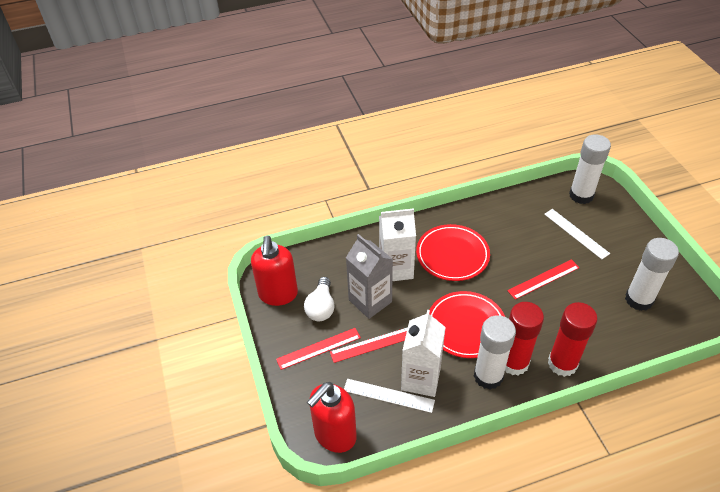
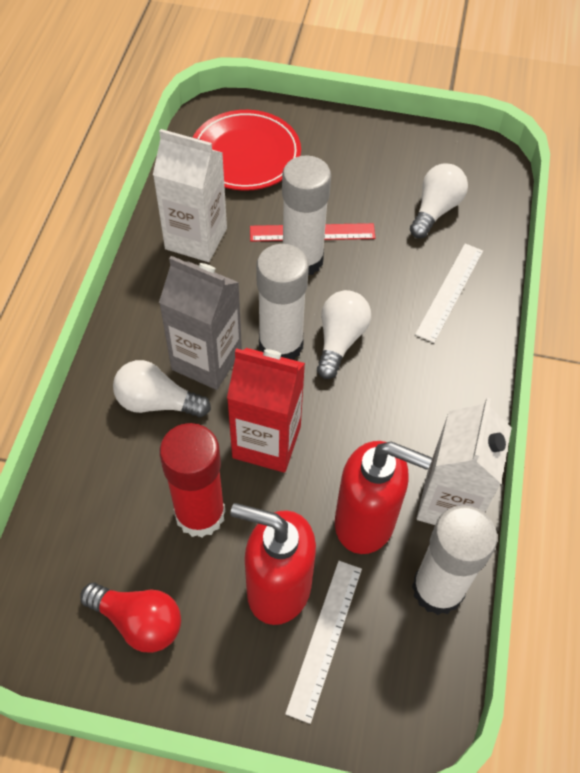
red carton: 0 -> 1
red glue stick: 2 -> 1
red light bulb: 0 -> 1
red plate: 2 -> 1
red ruler: 3 -> 1
white light bulb: 1 -> 3

